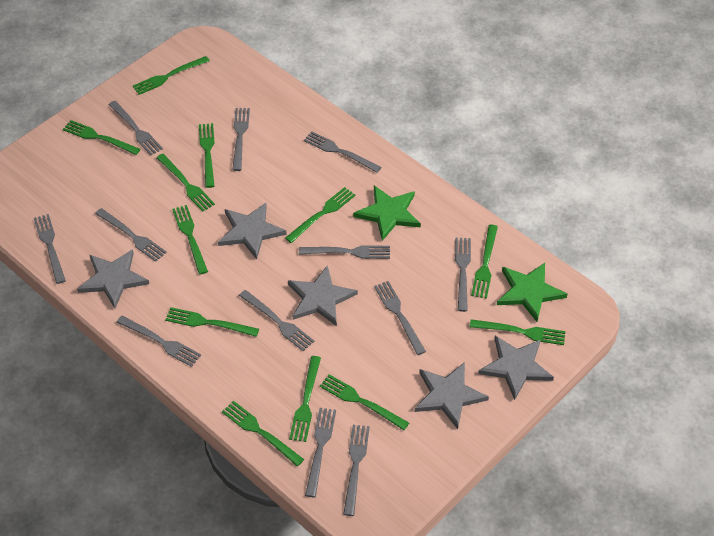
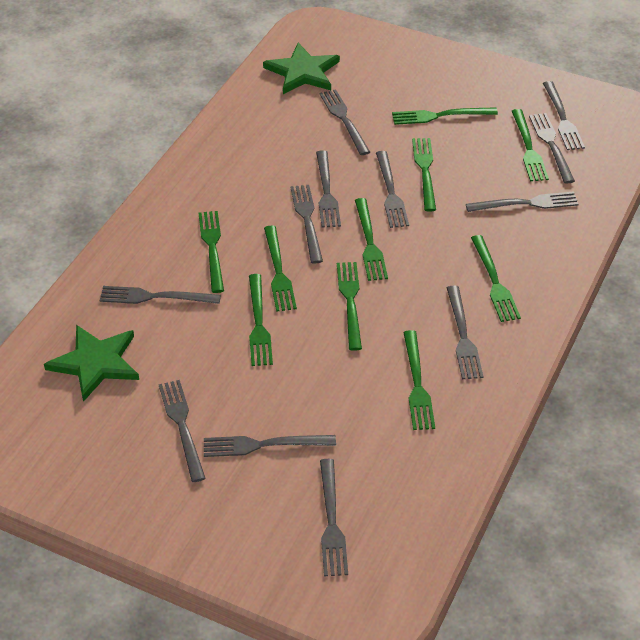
green fork: 12 -> 10
grey star: 5 -> 0

